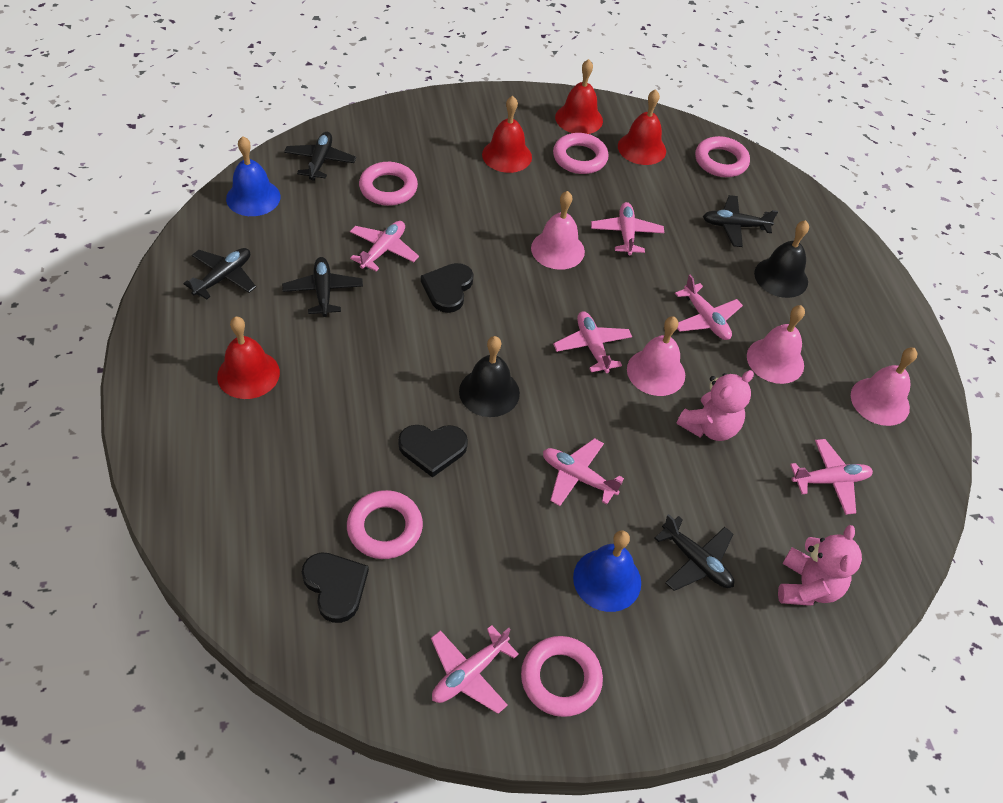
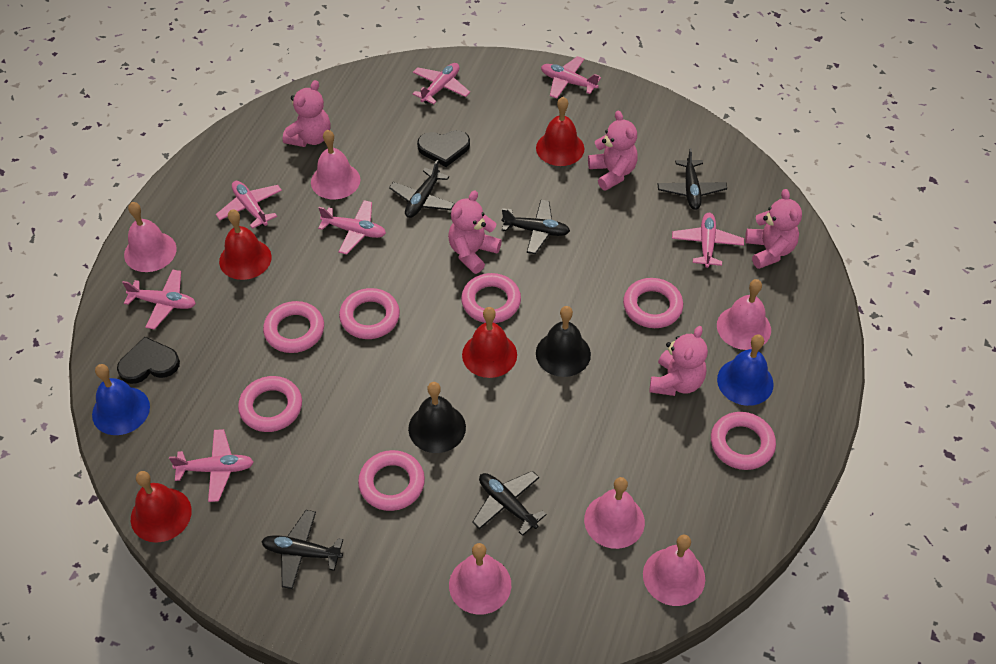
black heart: 3 -> 2
pink bell: 4 -> 6
pink ring: 5 -> 7
pink teddy bear: 2 -> 5

